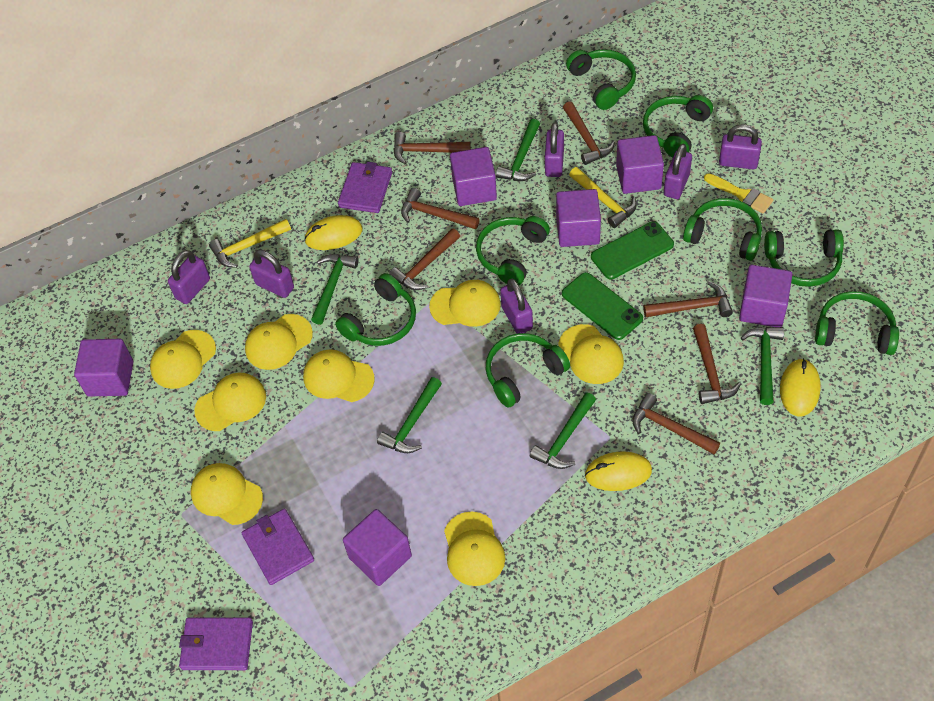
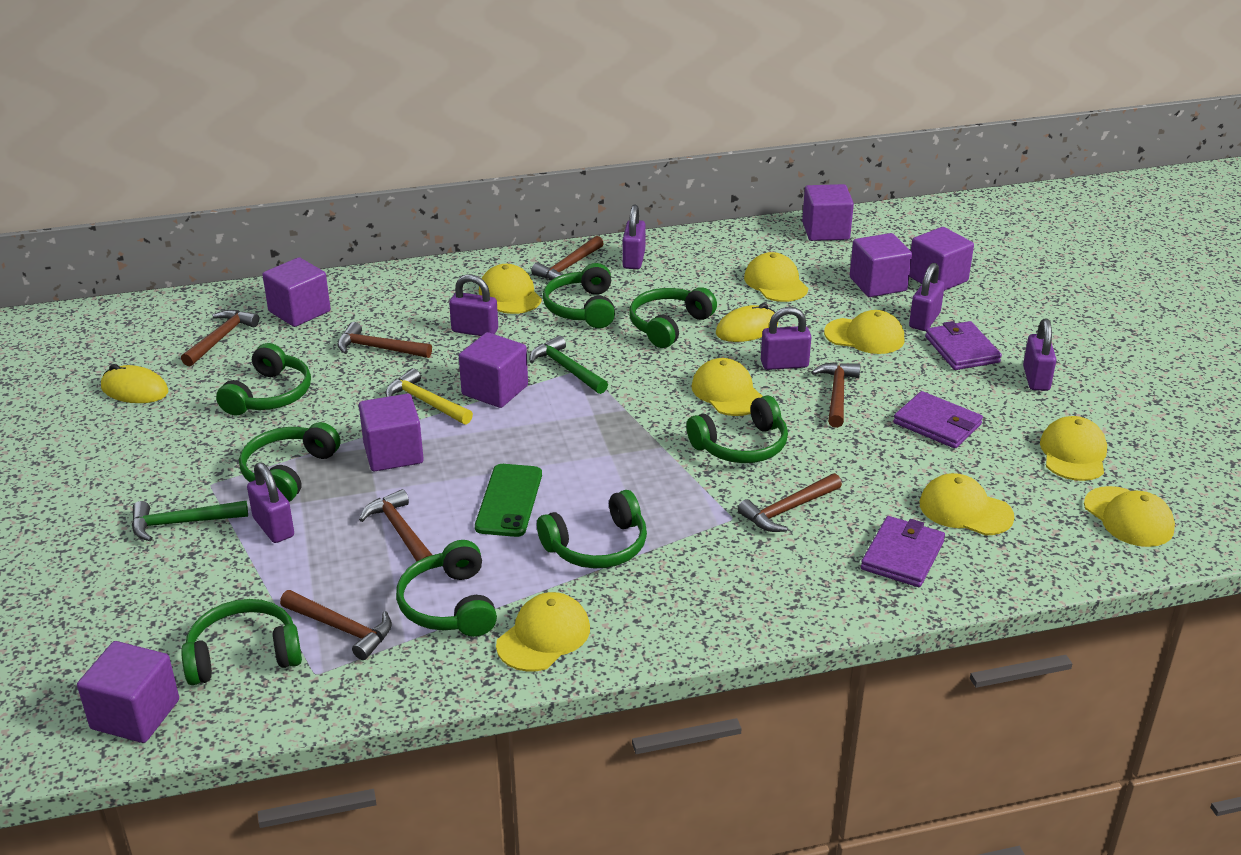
green hammer: 5 -> 2
green phone: 2 -> 1
purple cube: 6 -> 7
yellow brush: 1 -> 0
yellow hammer: 2 -> 1
yellow mouse: 3 -> 2

